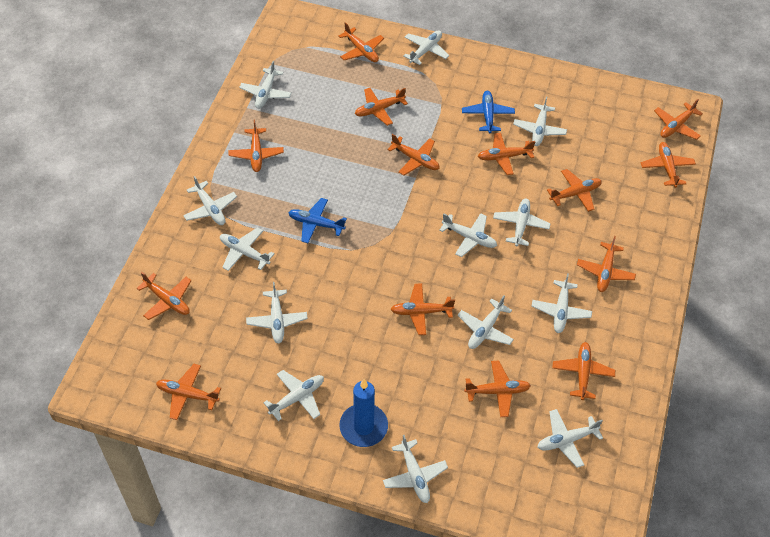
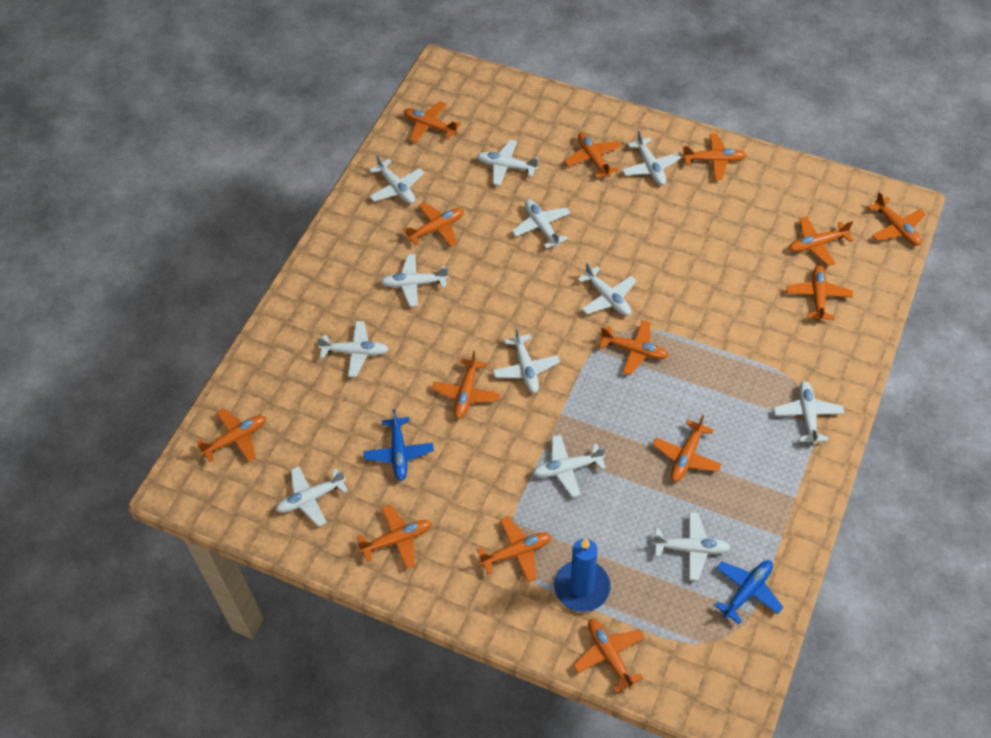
white plane: 13 -> 12

